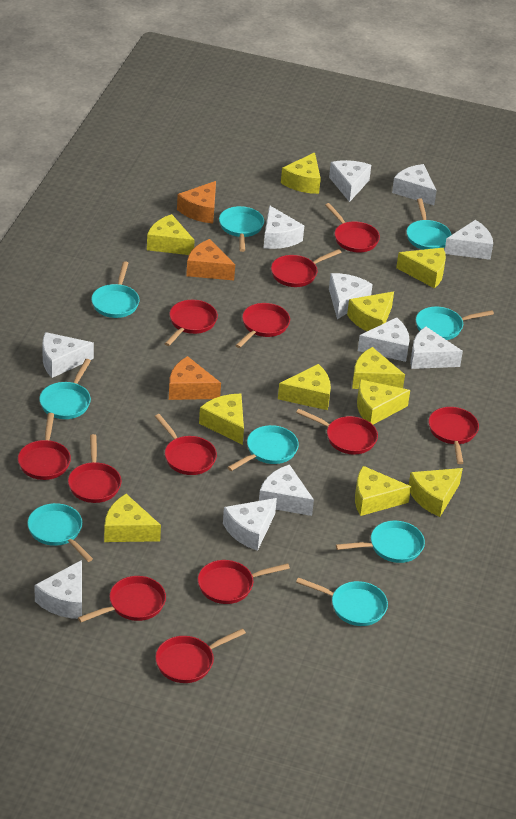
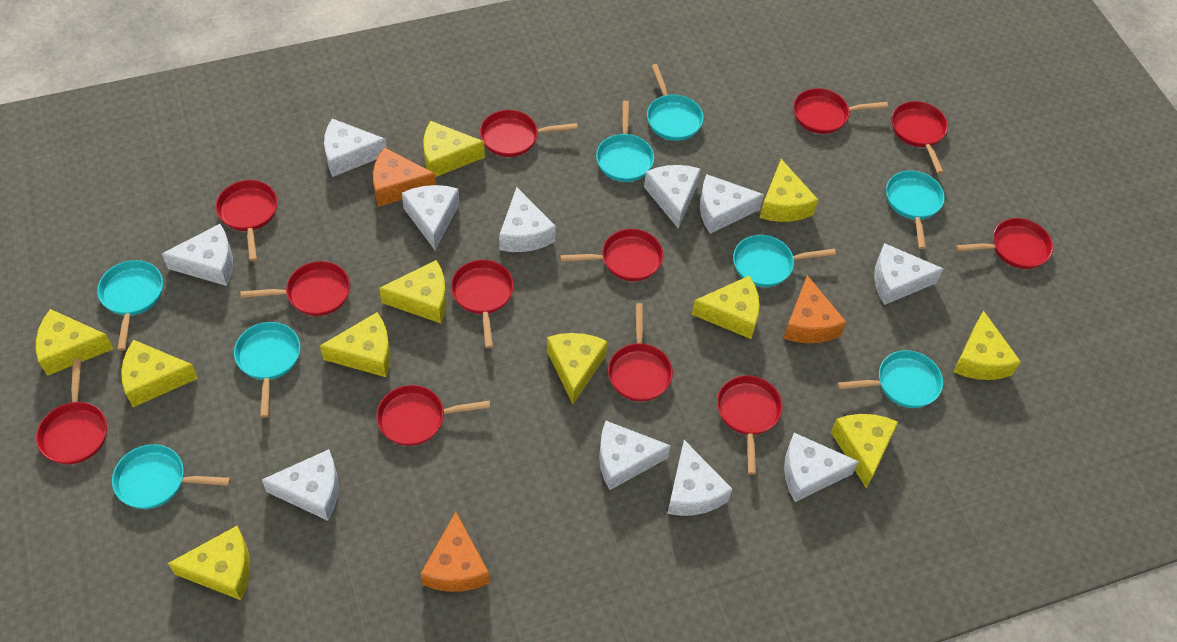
turquoise pan: 9 -> 8

